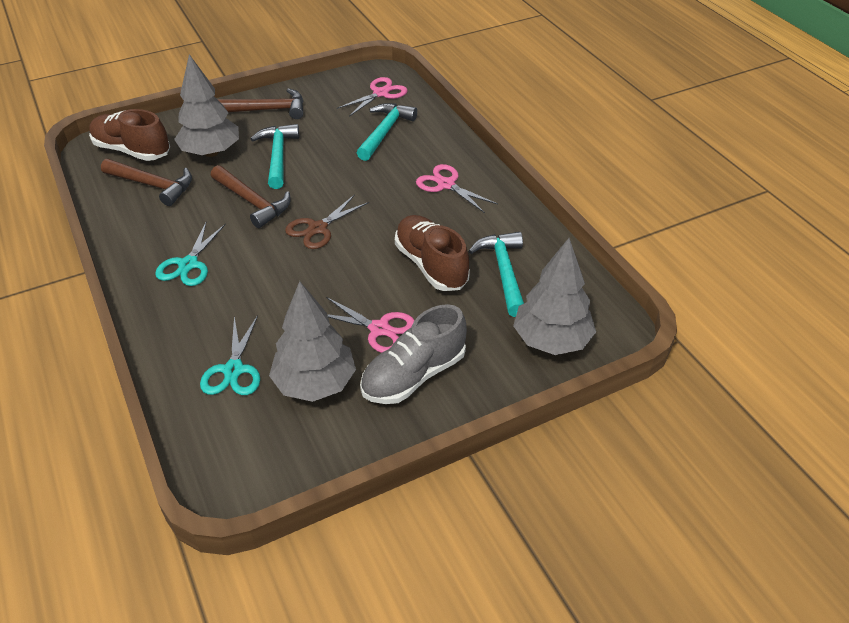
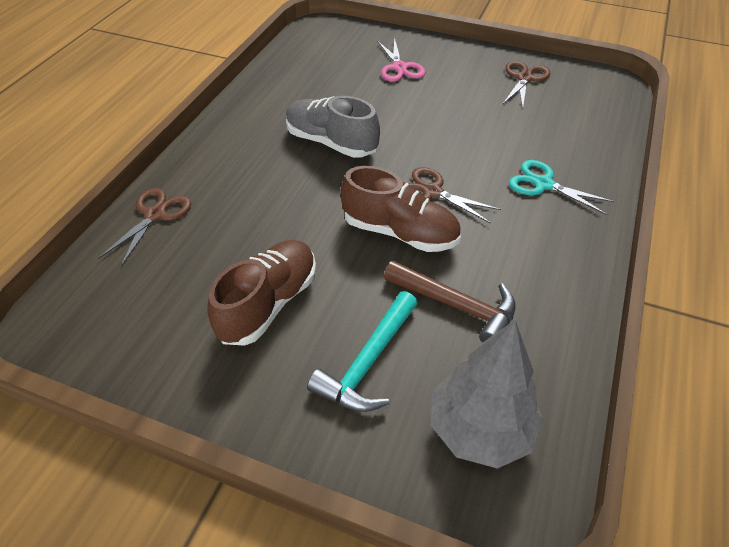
brown hammer: 3 -> 1
brown scissors: 1 -> 3
grey tree: 3 -> 1
pink scissors: 3 -> 1
turquoise hammer: 3 -> 1
turquoise scissors: 2 -> 1

